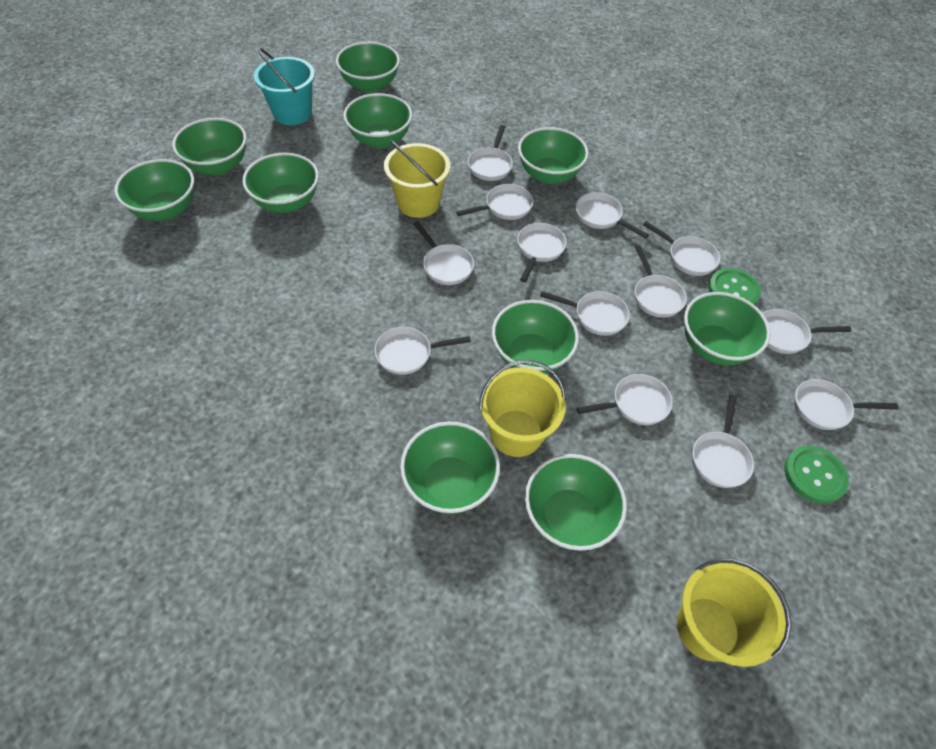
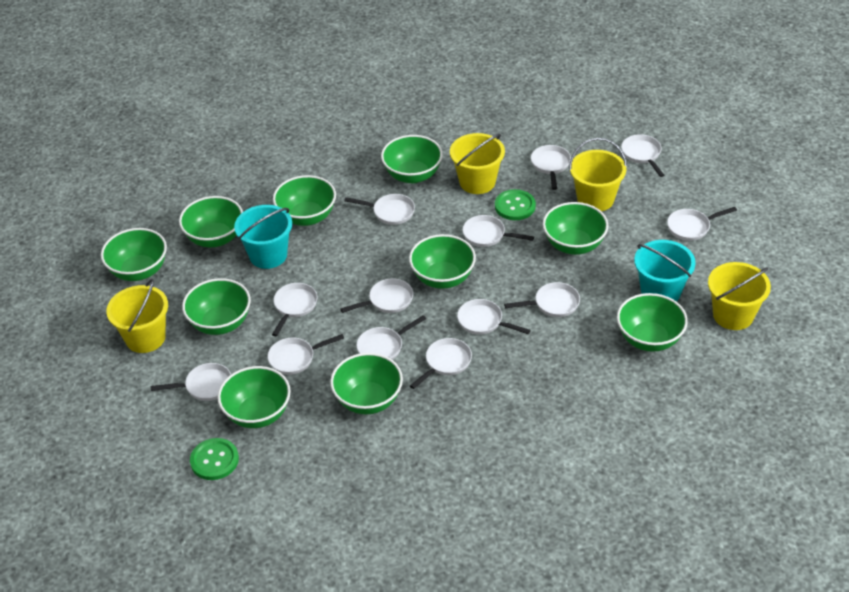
turquoise bucket: 1 -> 2
yellow bucket: 3 -> 4

